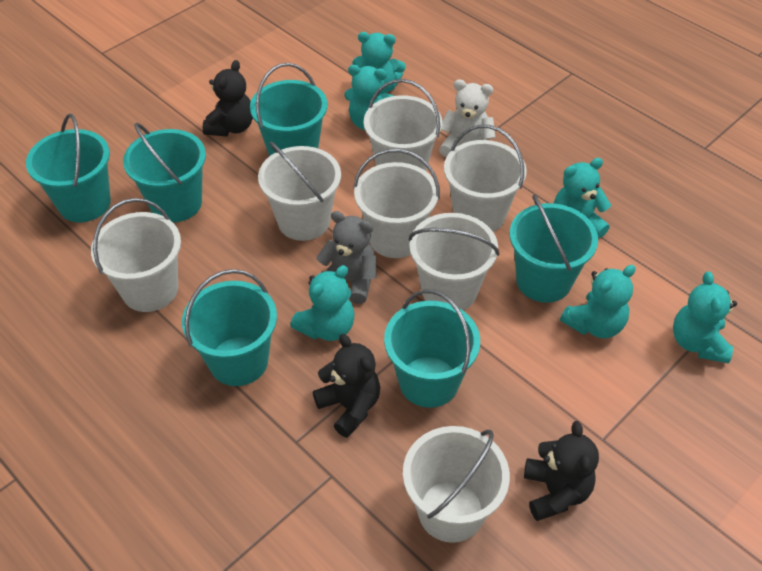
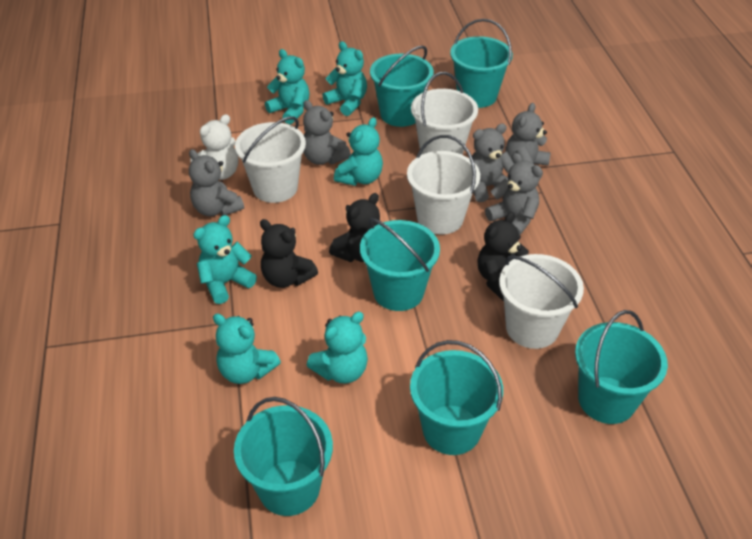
grey teddy bear: 1 -> 5
white bucket: 7 -> 4

